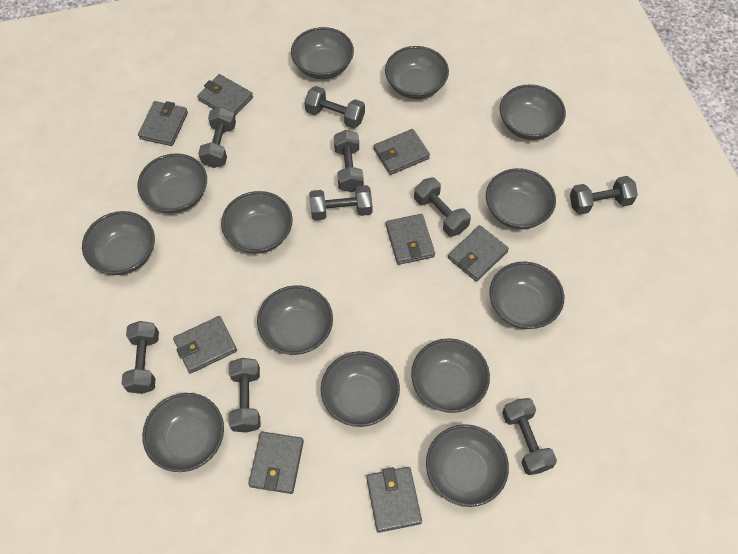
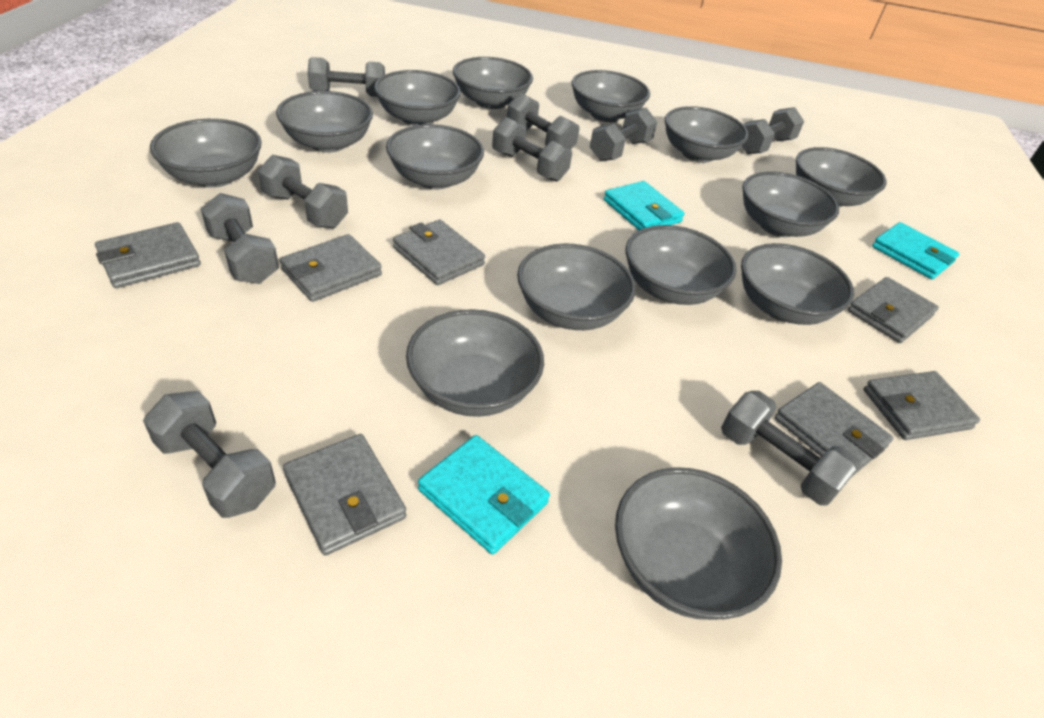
grey bowl: 13 -> 14
grey wallet: 8 -> 7
turquoise wallet: 0 -> 3

